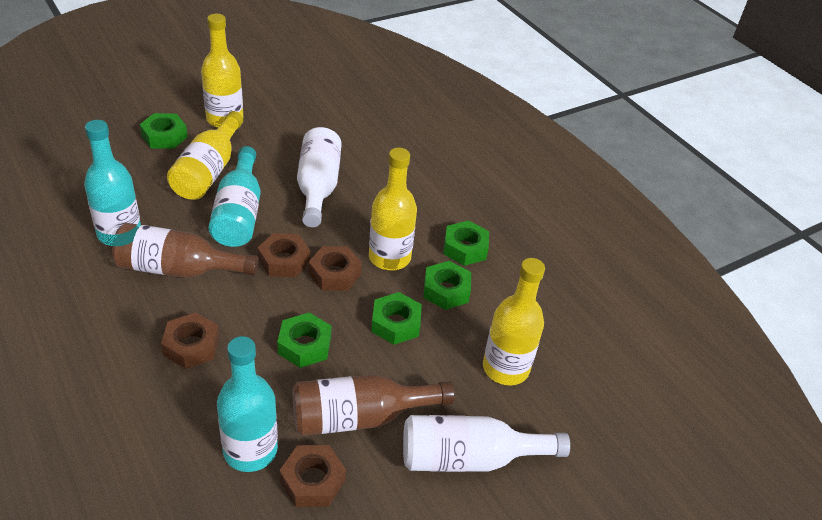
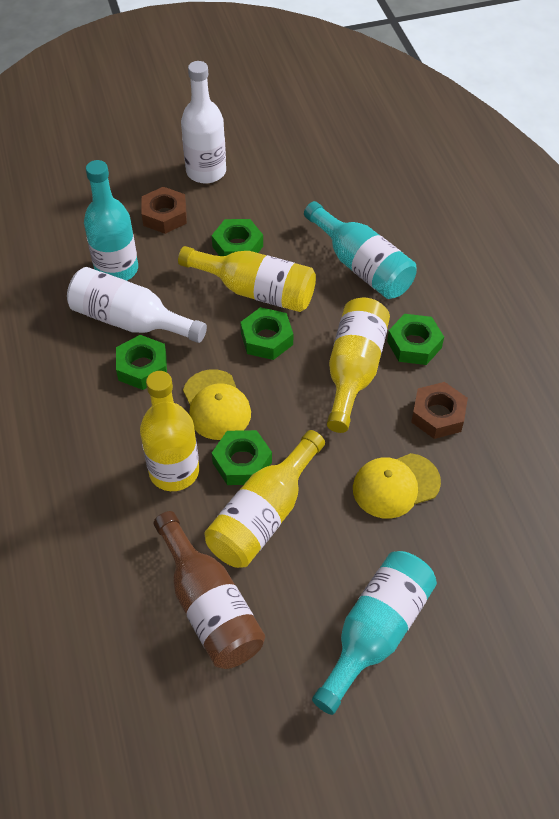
brown bottle: 2 -> 1
brown nut: 4 -> 2
yellow cap: 0 -> 2

